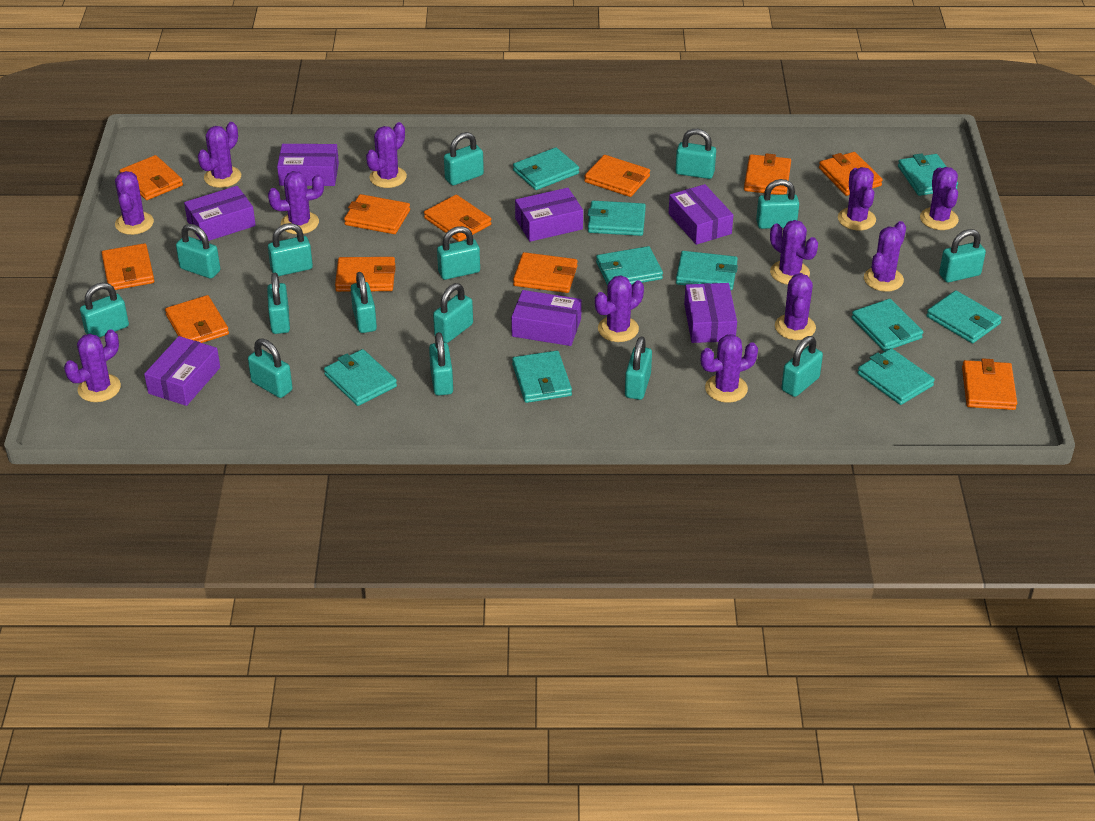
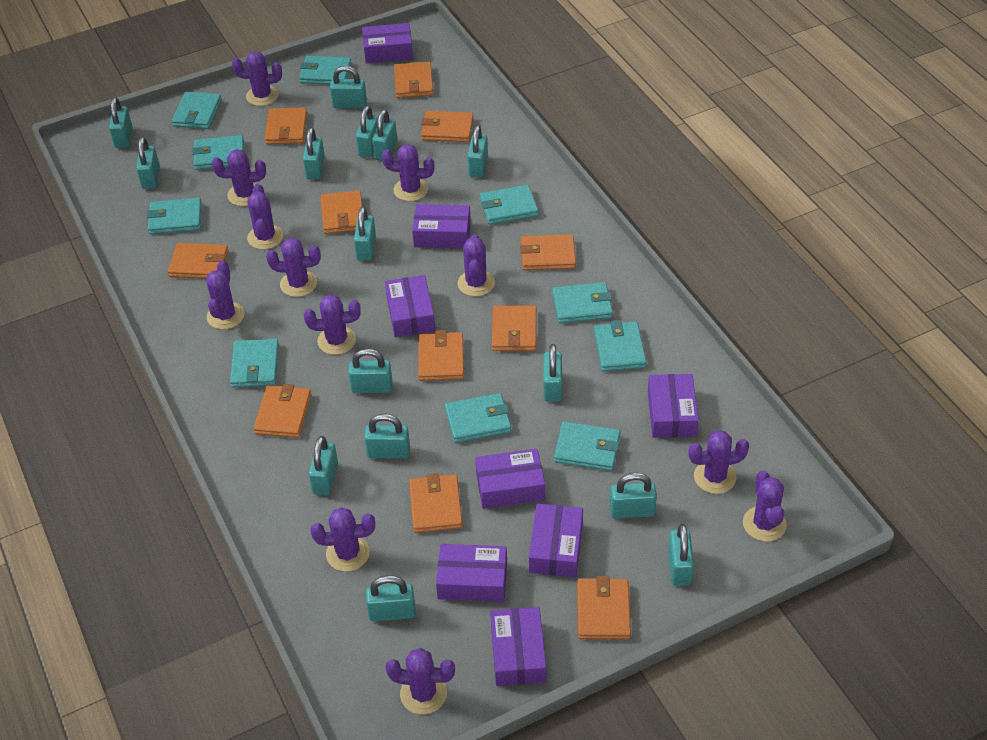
purple box: 7 -> 8

